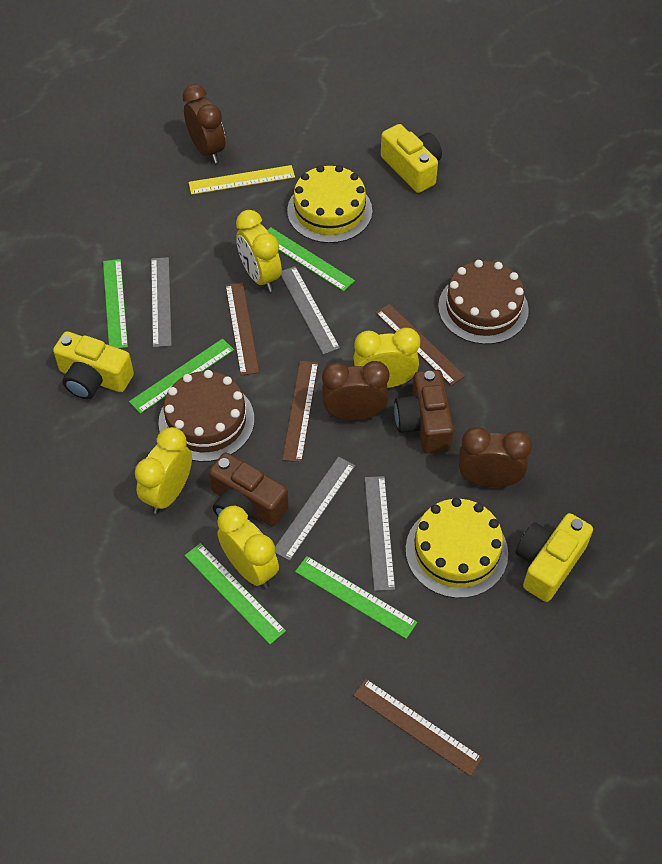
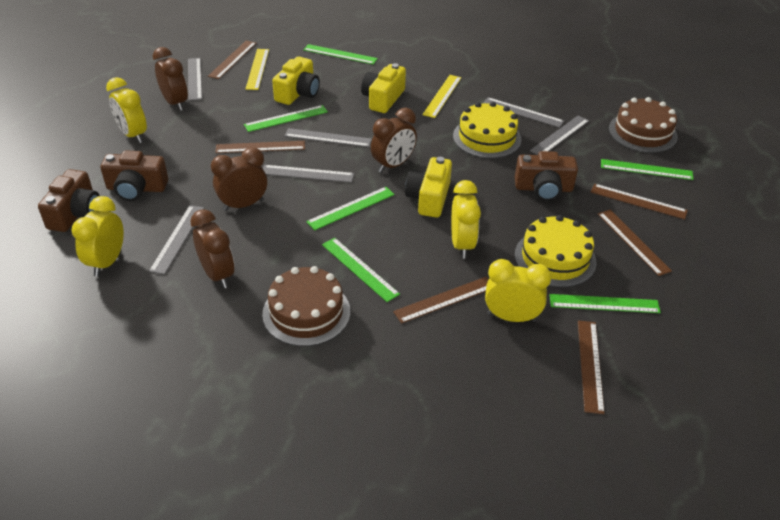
brown camera: 2 -> 3
brown clock: 3 -> 4
brown ruler: 4 -> 6
green ruler: 5 -> 6
grey ruler: 4 -> 6
yellow ruler: 1 -> 2

